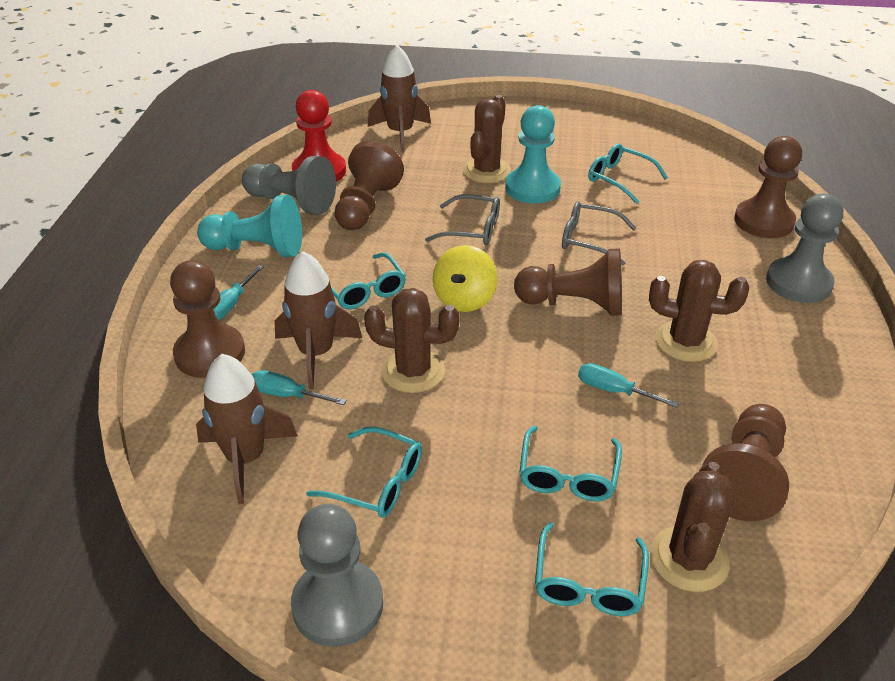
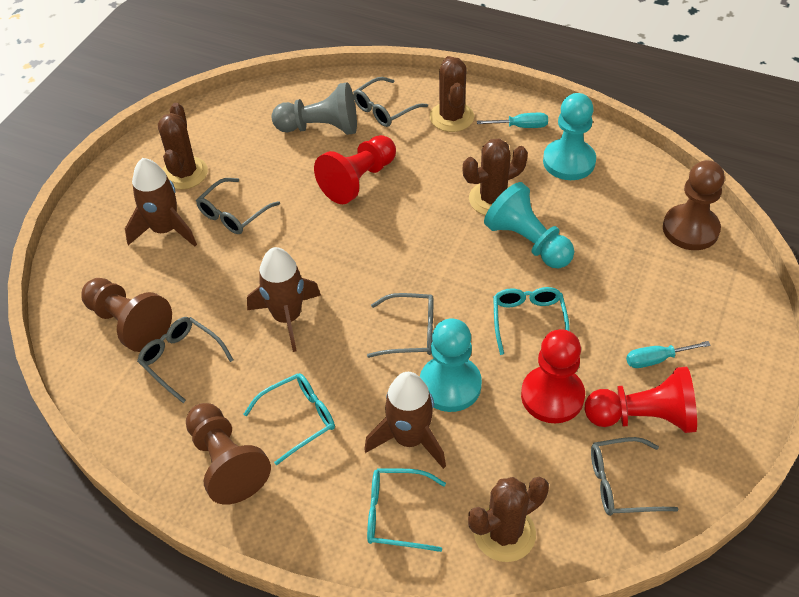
brown pawn: 5 -> 3
grey glasses: 2 -> 5
grey pawn: 3 -> 1
red pawn: 1 -> 3
turquoise glasses: 5 -> 3
turquoise pawn: 2 -> 3
turquoise screwdriver: 3 -> 2
yellow spinning top: 1 -> 0

